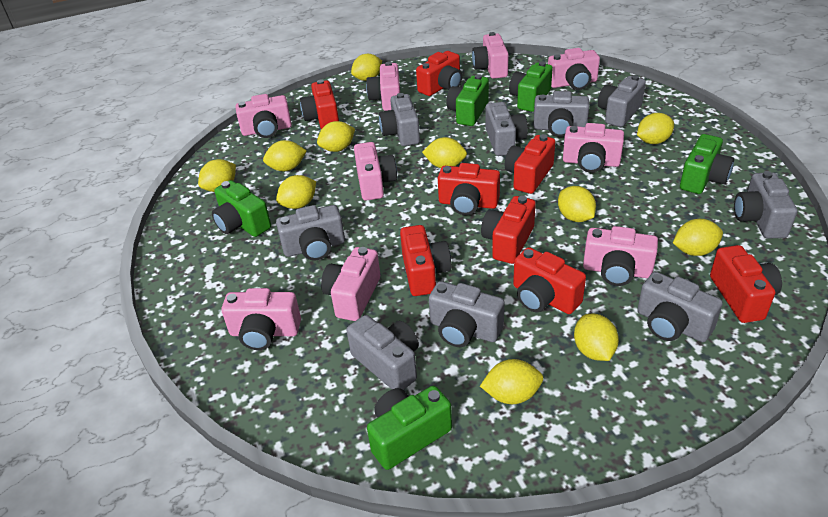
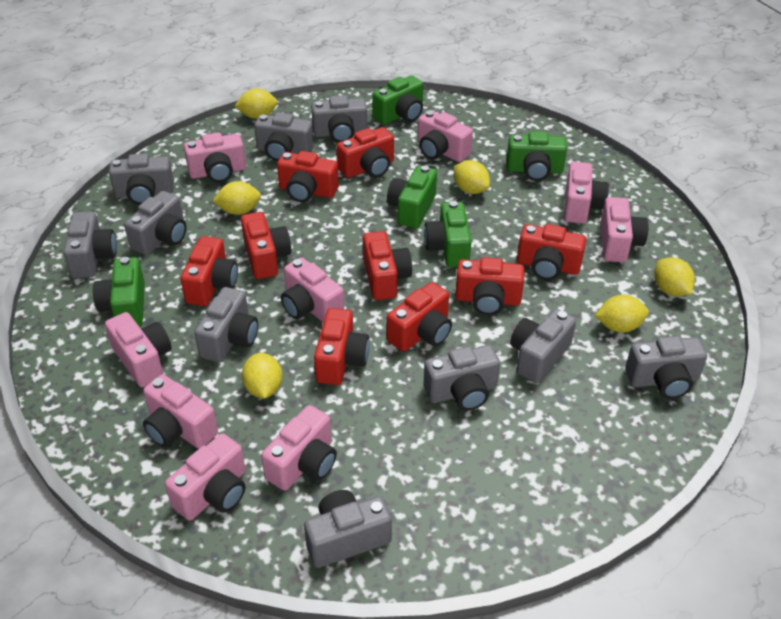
grey camera: 9 -> 10
red camera: 8 -> 9
yellow lemon: 11 -> 6

